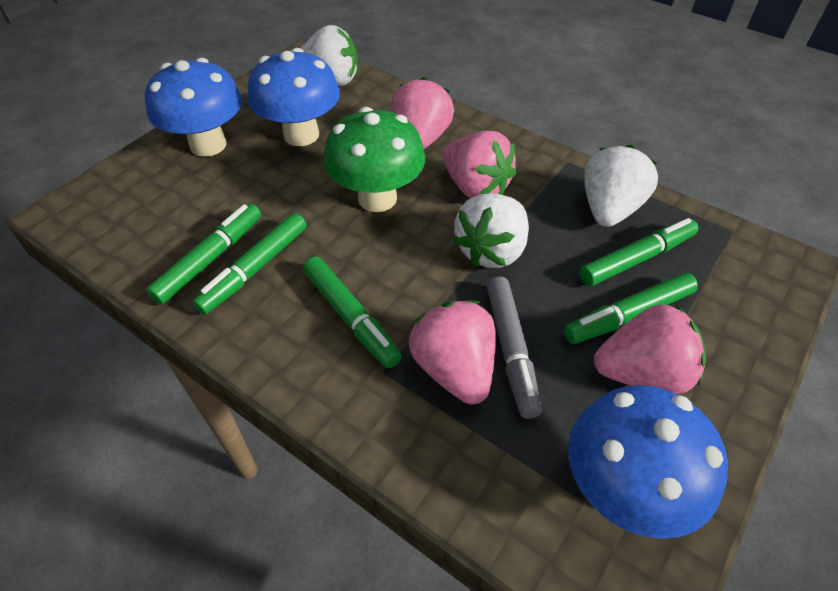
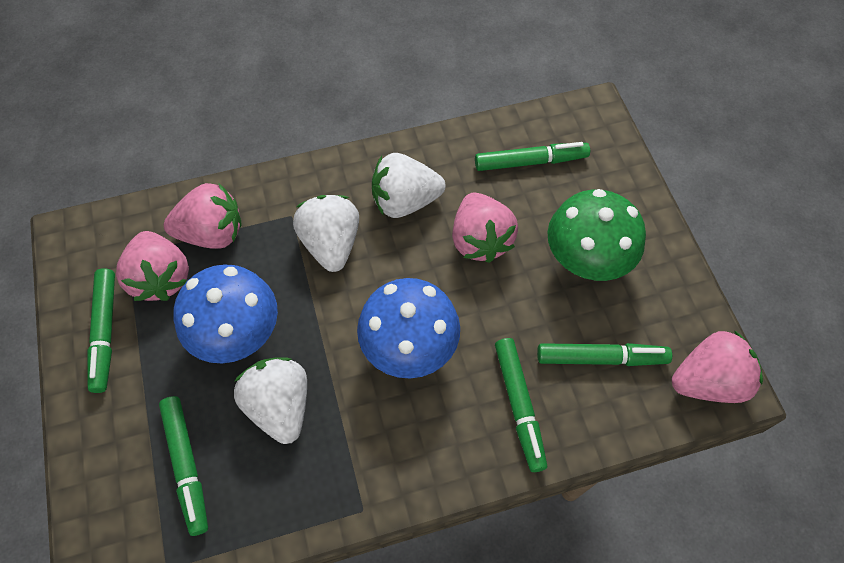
blue mushroom: 3 -> 2
grey marker: 1 -> 0

